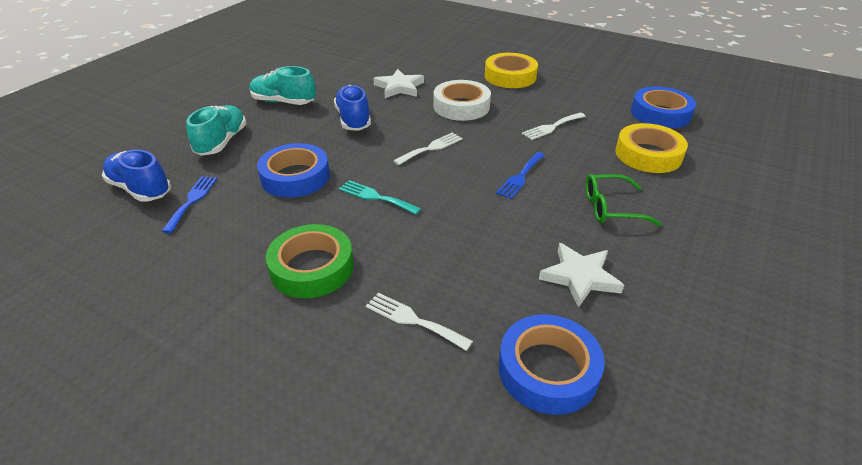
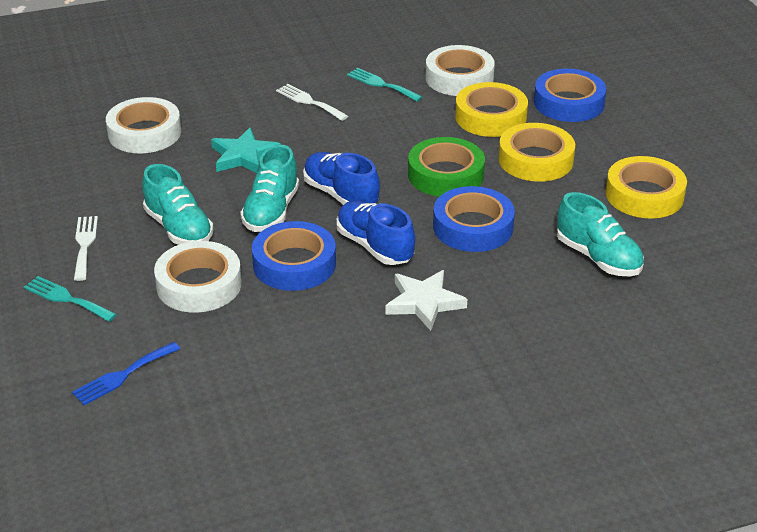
blue fork: 2 -> 1
green glasses: 1 -> 0
turquoise fork: 1 -> 2
turquoise shoe: 2 -> 3
turquoise star: 0 -> 1
white fork: 3 -> 2
white star: 2 -> 1
white tape: 1 -> 3
yellow tape: 2 -> 3

